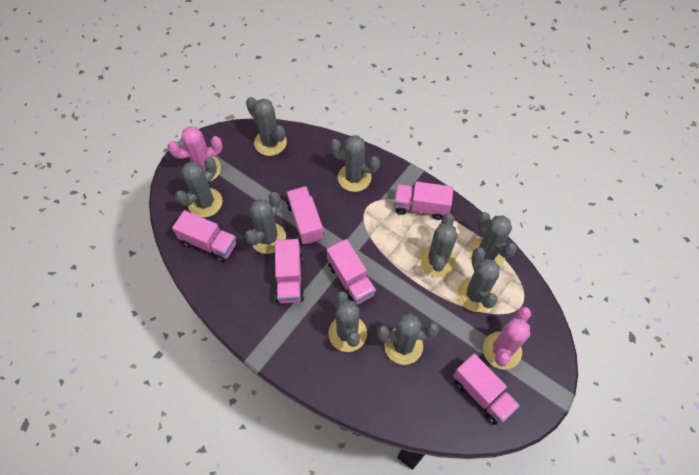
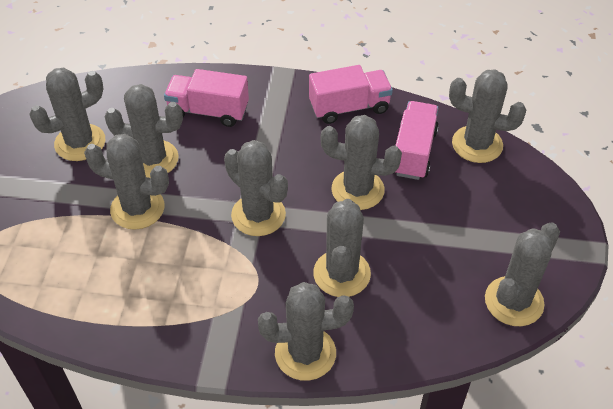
pink cactus: 2 -> 0
pink truck: 6 -> 3

